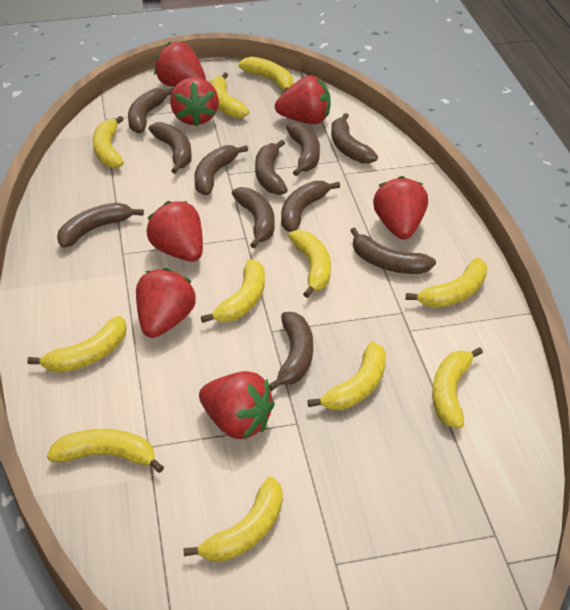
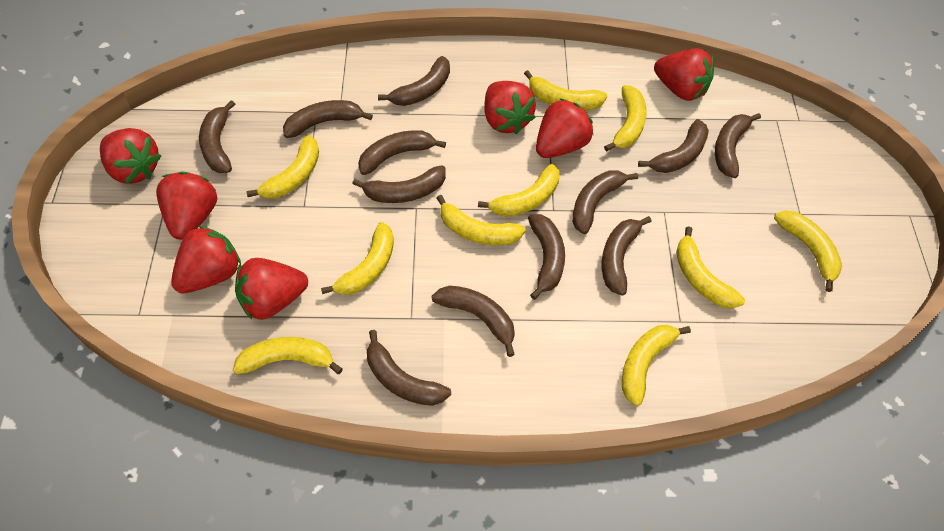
brown banana: 11 -> 12
yellow banana: 11 -> 10

